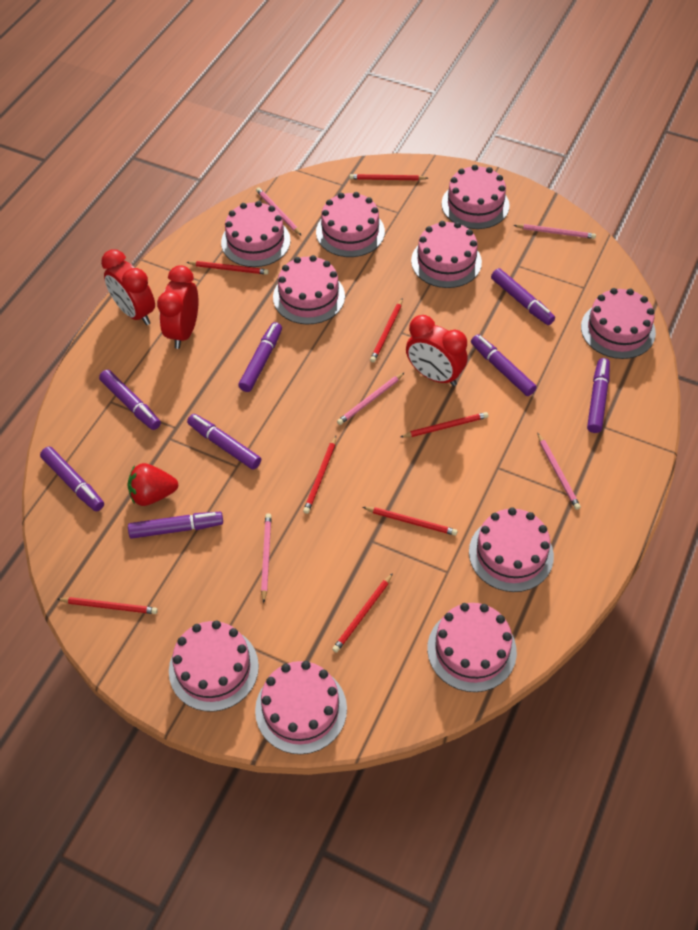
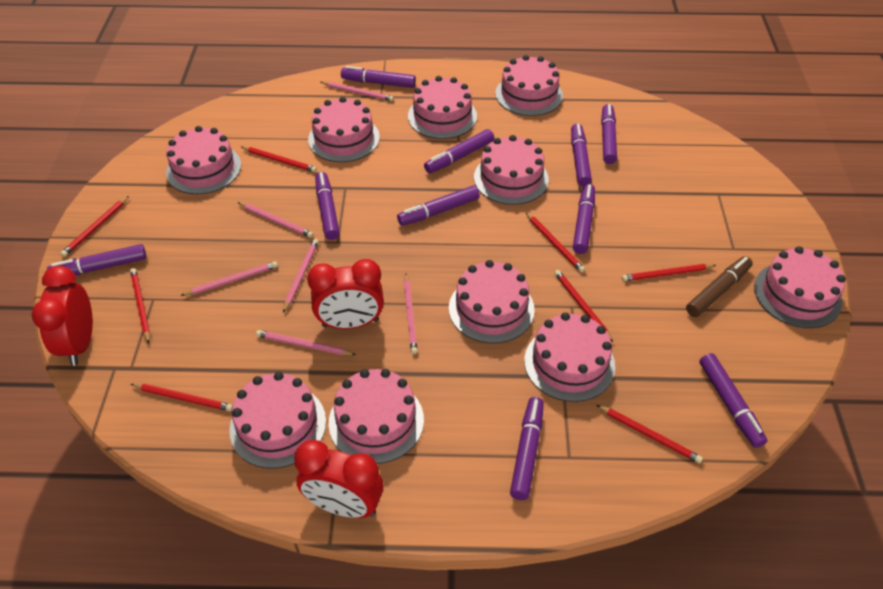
brown marker: 0 -> 1
pink pencil: 5 -> 6
purple marker: 8 -> 10
red strawberry: 1 -> 0

